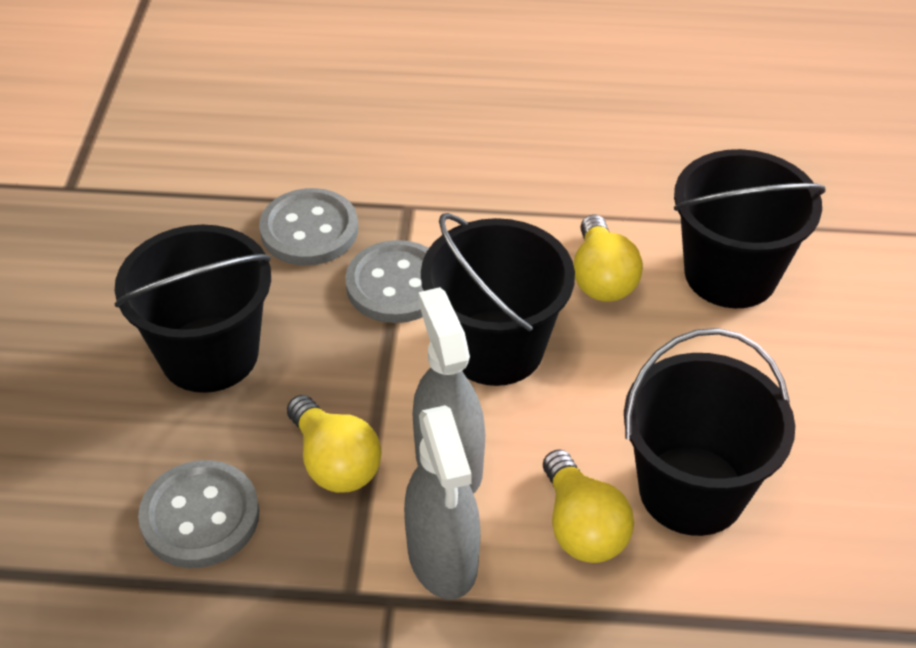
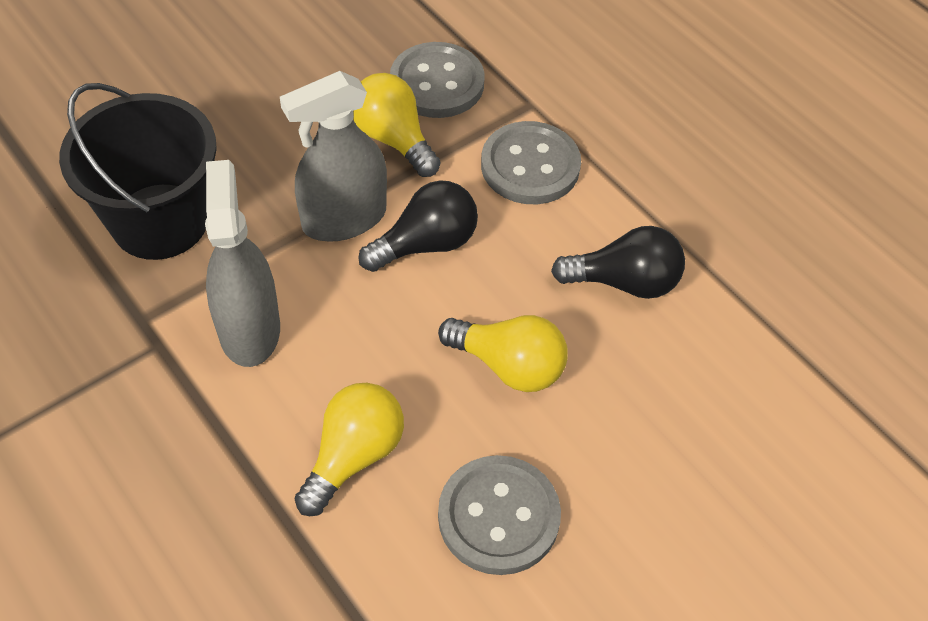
black bucket: 4 -> 1
black light bulb: 0 -> 2

